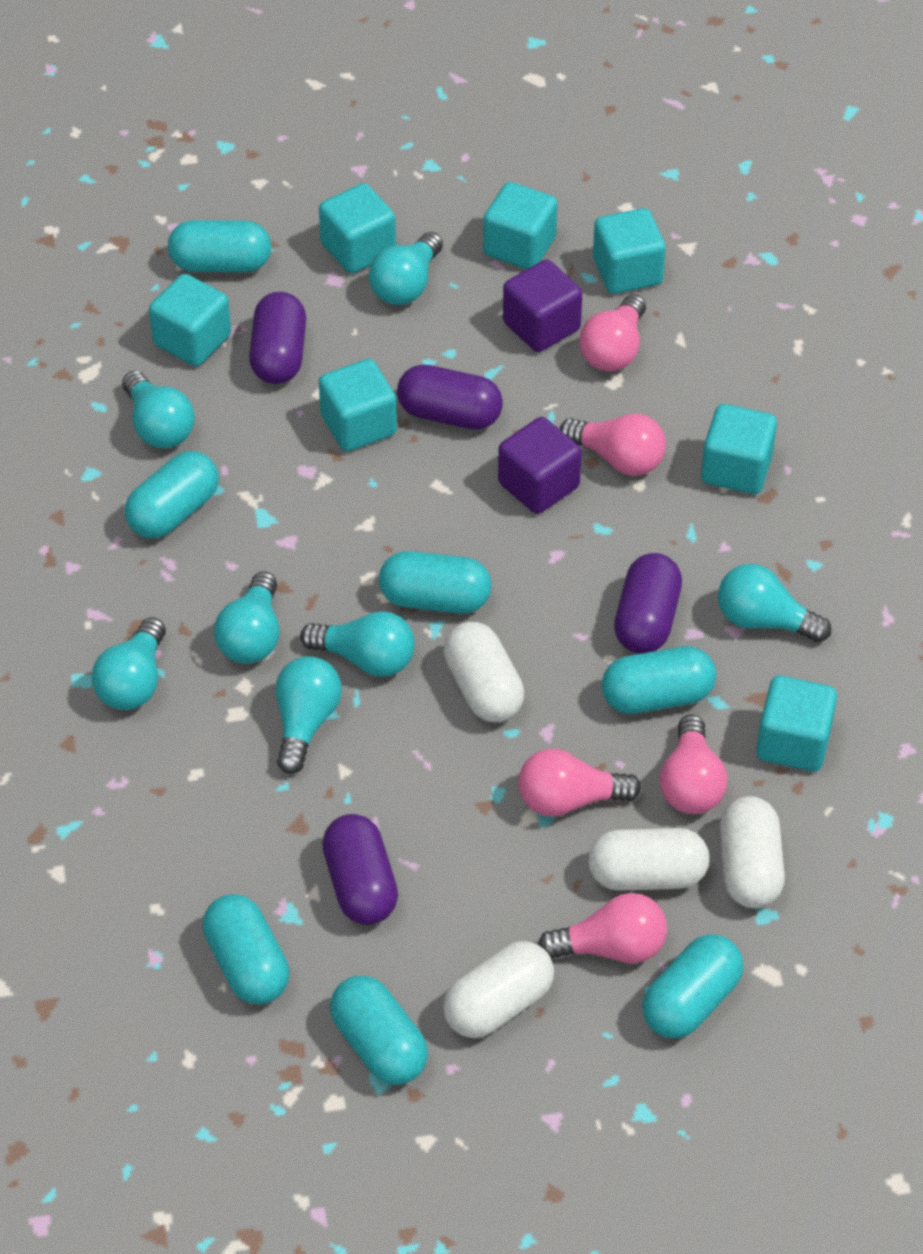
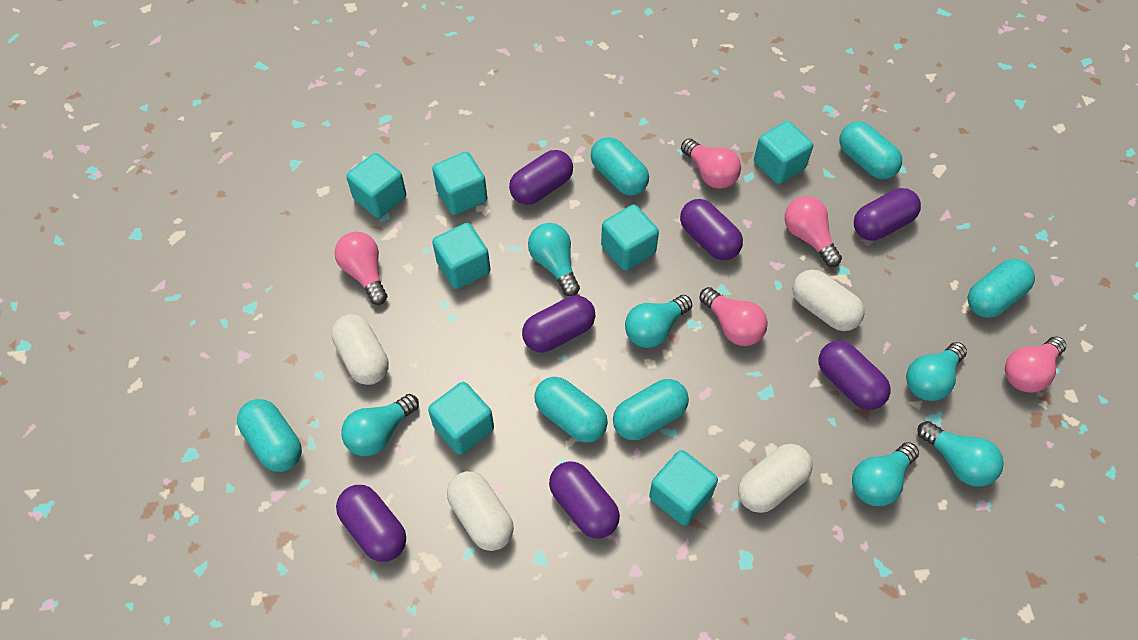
purple capsule: 4 -> 7
purple cube: 2 -> 0
turquoise capsule: 7 -> 6
turquoise light bulb: 7 -> 6

